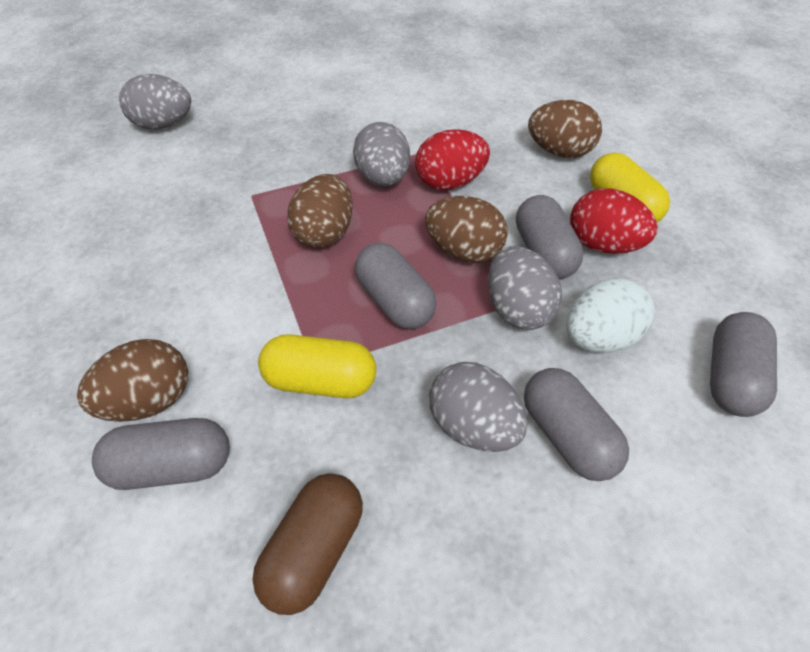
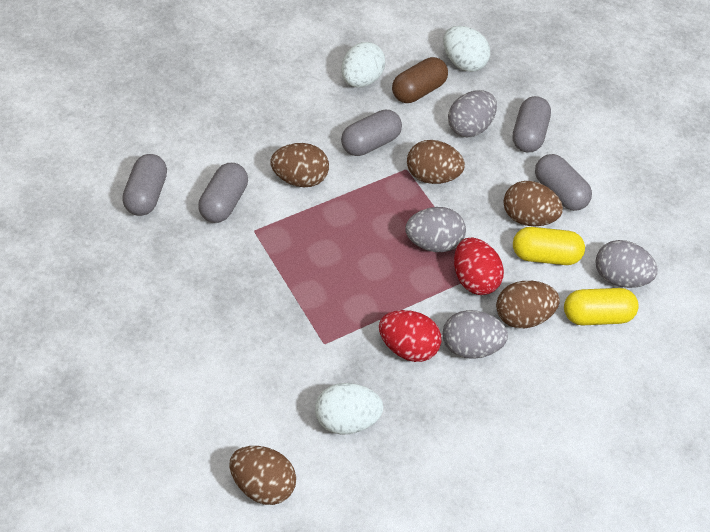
brown egg: 4 -> 5
white egg: 1 -> 3

